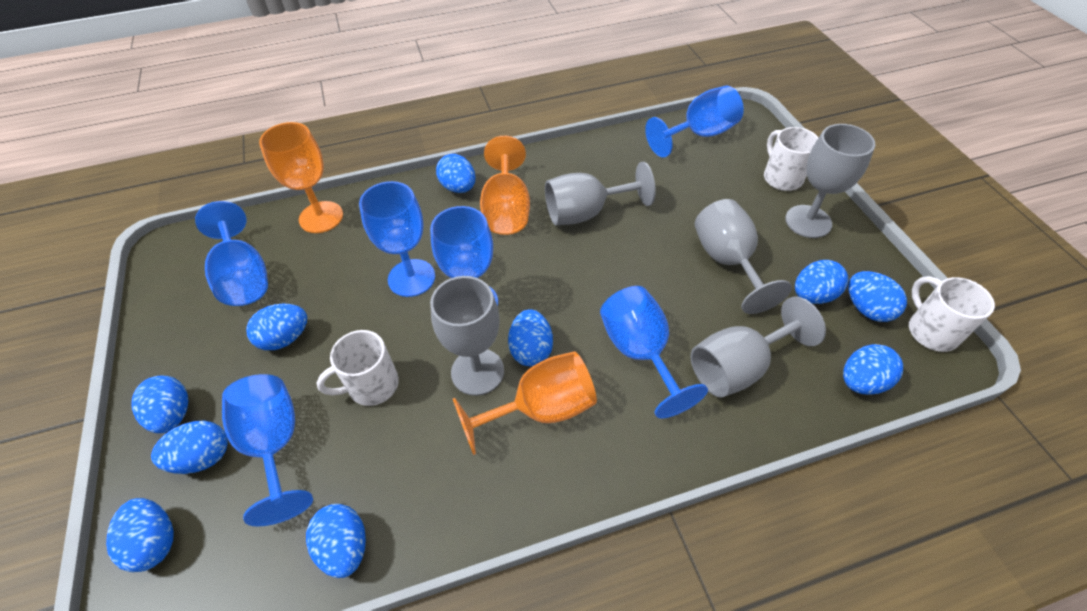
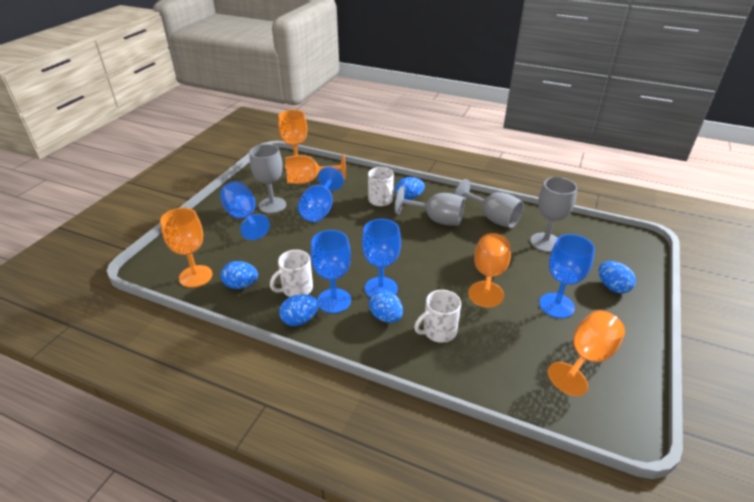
blue egg: 10 -> 5
blue goblet: 6 -> 5
grey goblet: 5 -> 4
orange goblet: 3 -> 5

